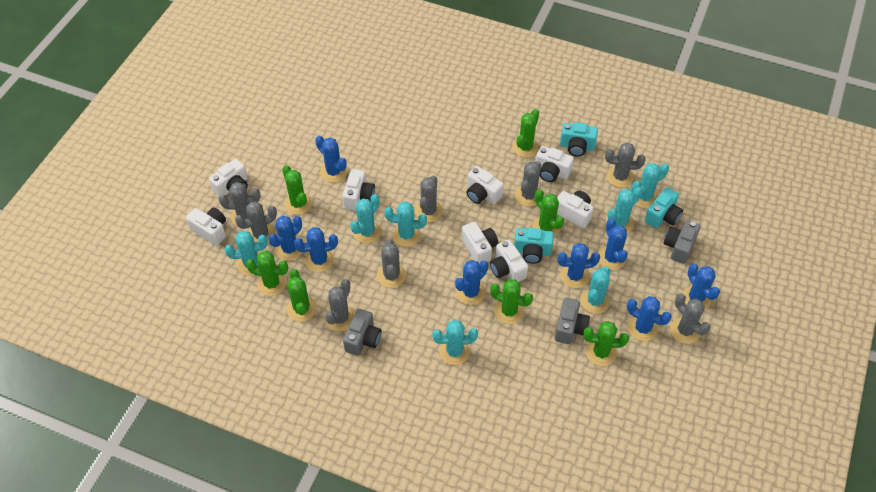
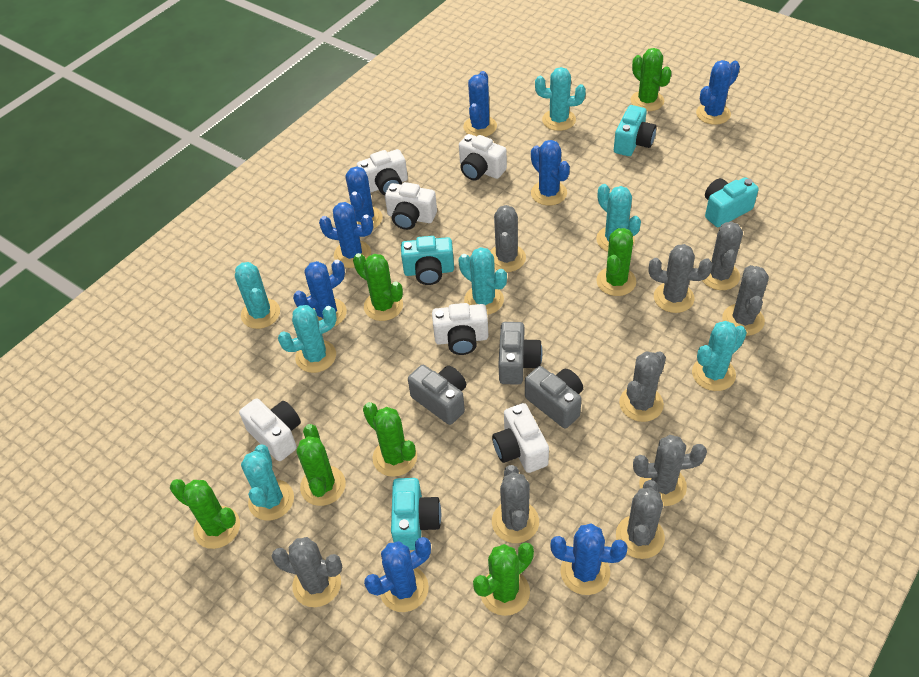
grey cactus: 8 -> 9
turquoise camera: 3 -> 4
white camera: 8 -> 6

